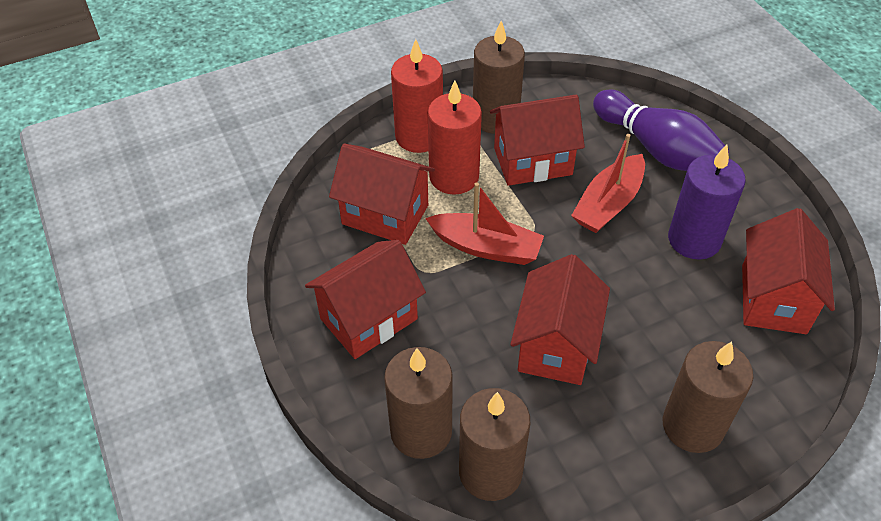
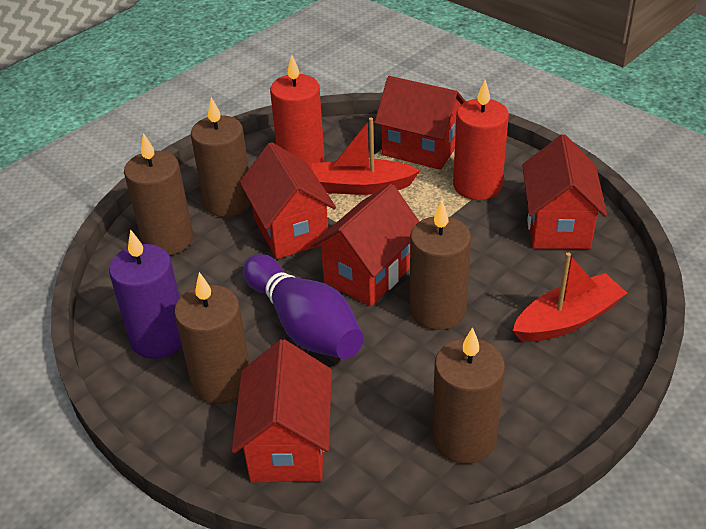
brown candle: 4 -> 5

